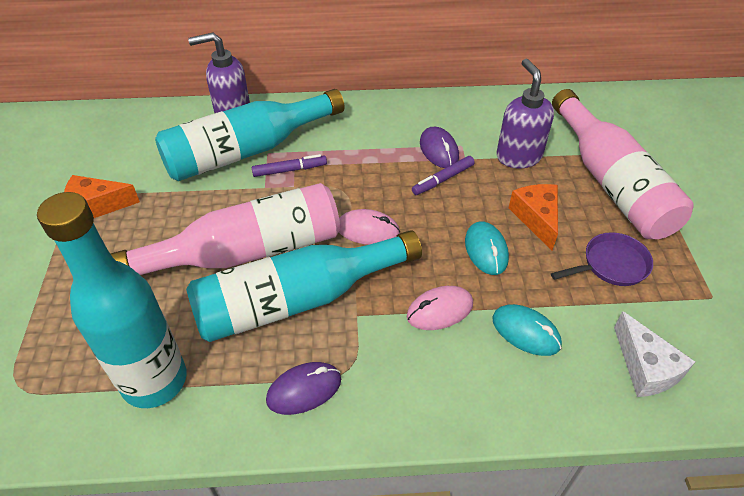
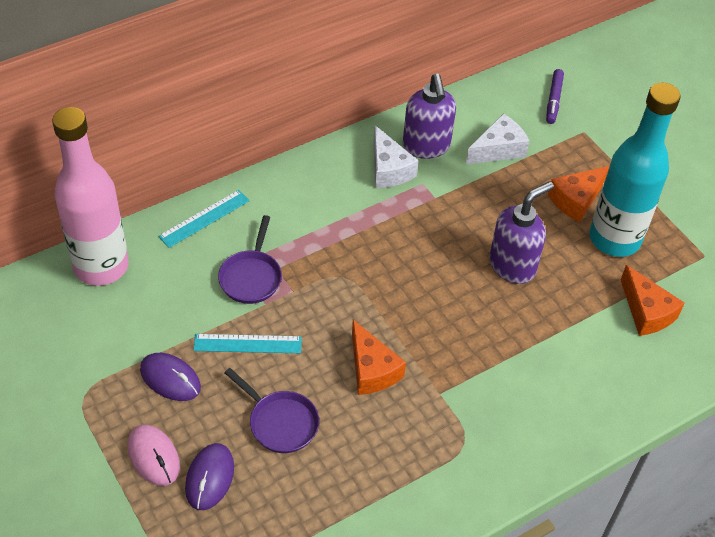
orange cheese: 2 -> 3
pink bottle: 2 -> 1
pink mouse: 2 -> 1
purple marker: 2 -> 1
purple pan: 1 -> 2
turquoise bottle: 3 -> 1
turquoise mouse: 2 -> 0
turquoise ruler: 0 -> 2
white cheese: 1 -> 2

